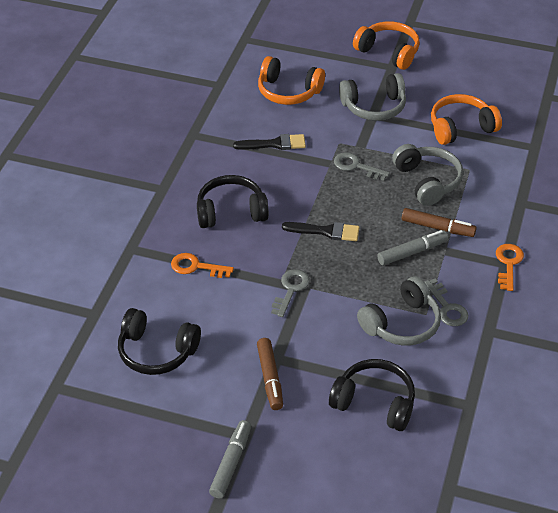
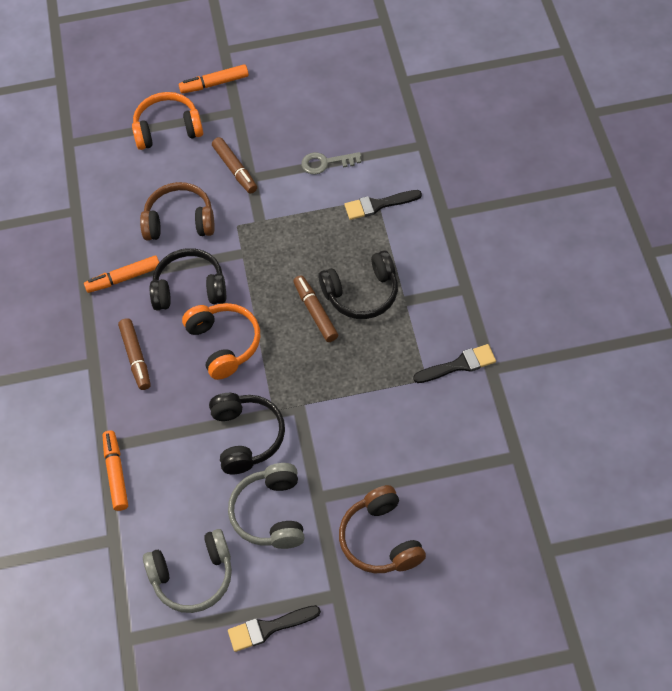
black brush: 2 -> 3
brown headphones: 0 -> 2
brown marker: 2 -> 3
grey headphones: 3 -> 2
grey key: 3 -> 1
grey marker: 2 -> 0
orange headphones: 3 -> 2
orange key: 2 -> 0
orange marker: 0 -> 3

